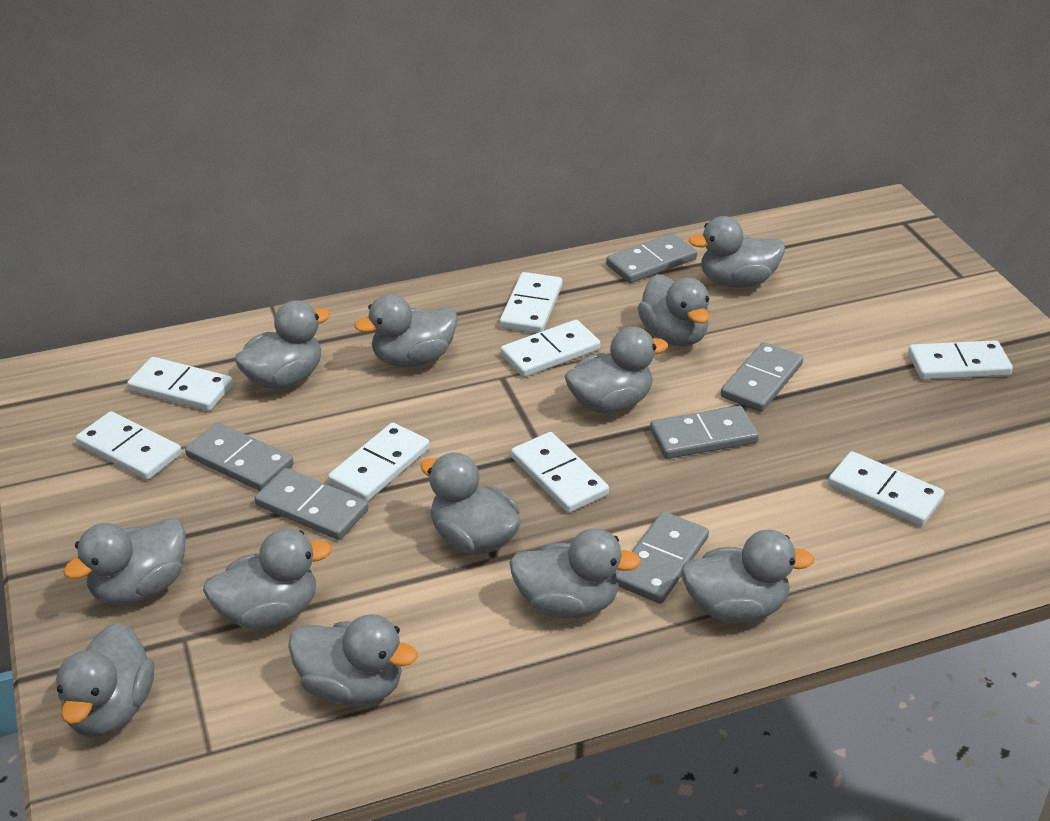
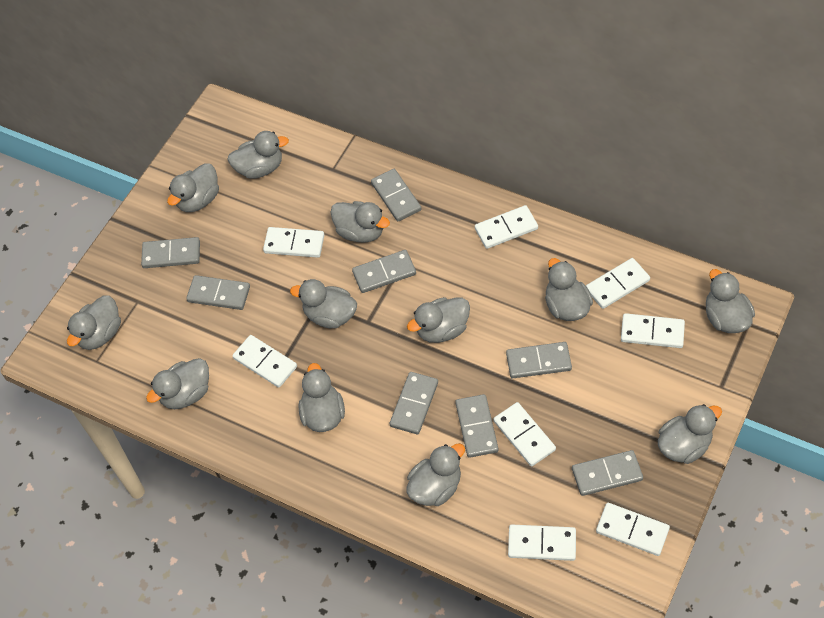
grey domino: 6 -> 8

